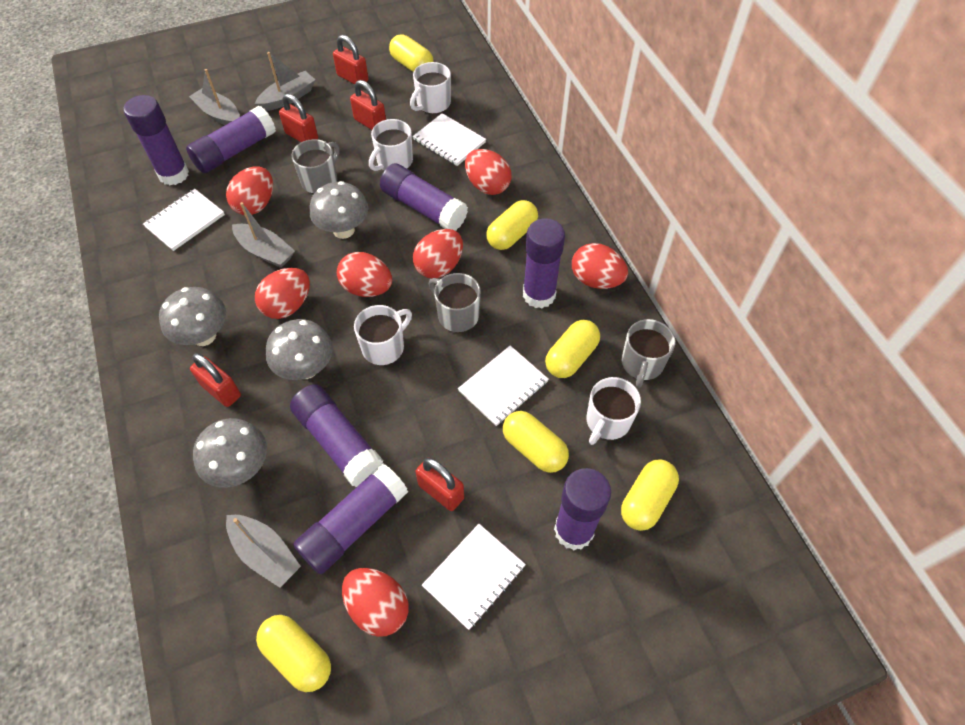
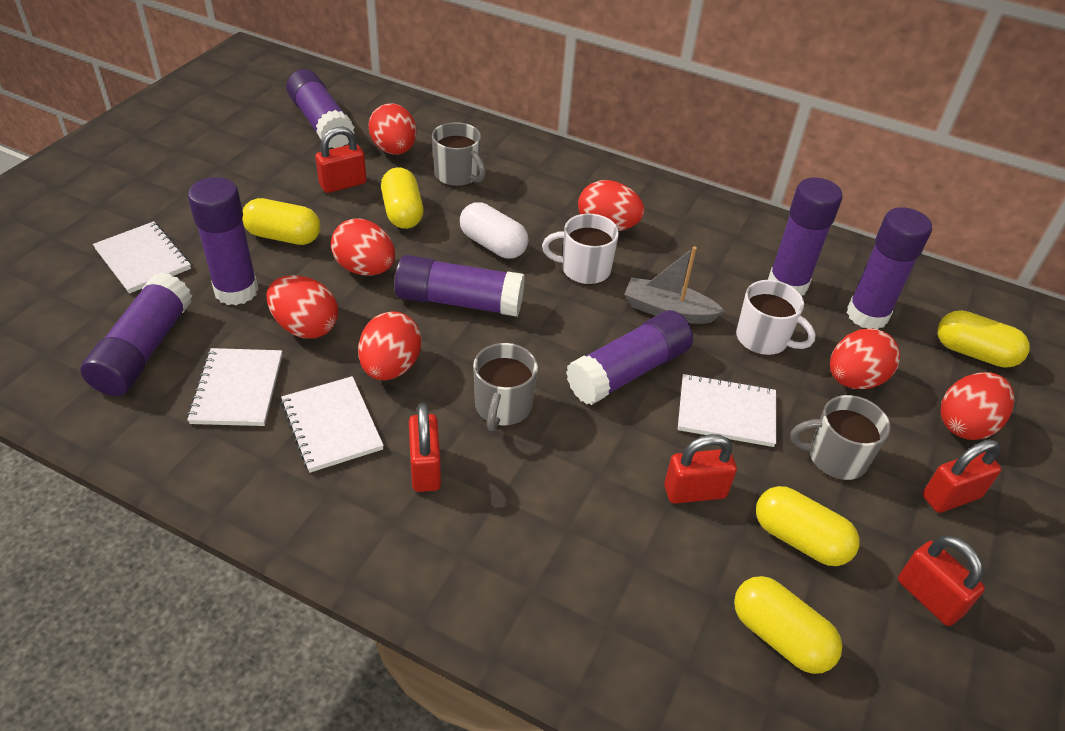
grey boat: 4 -> 1
grey mushroom: 4 -> 0
white capsule: 0 -> 1
white mug: 4 -> 2
yellow capsule: 6 -> 5

